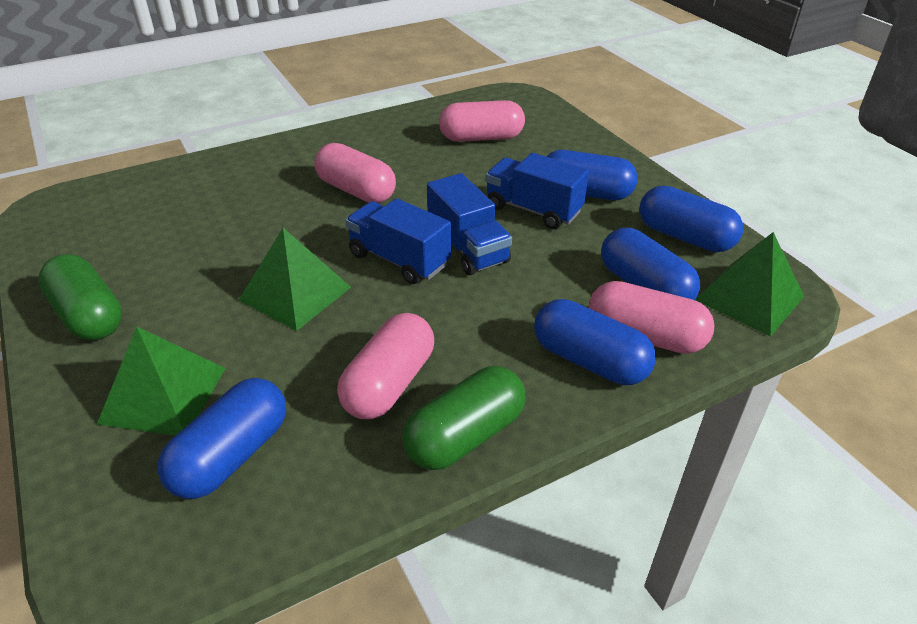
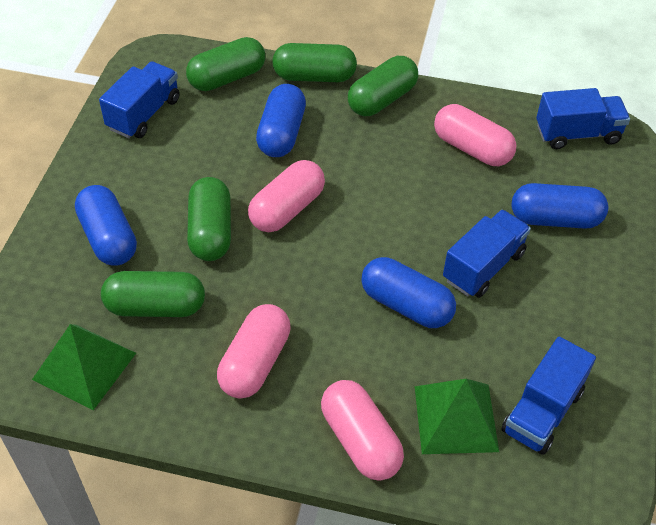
blue capsule: 5 -> 4
blue truck: 3 -> 4
green capsule: 2 -> 5
green pyramid: 3 -> 2

